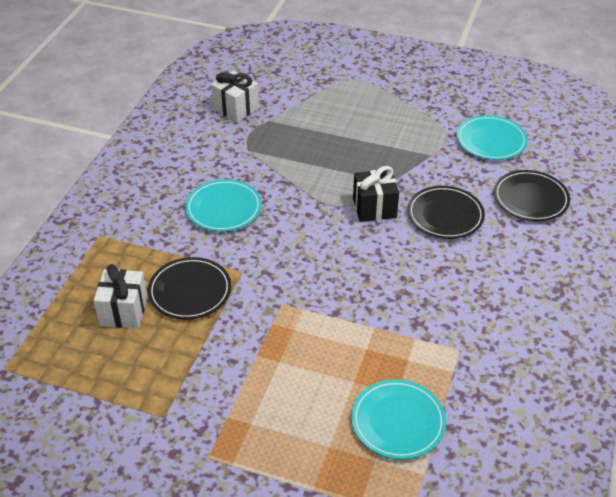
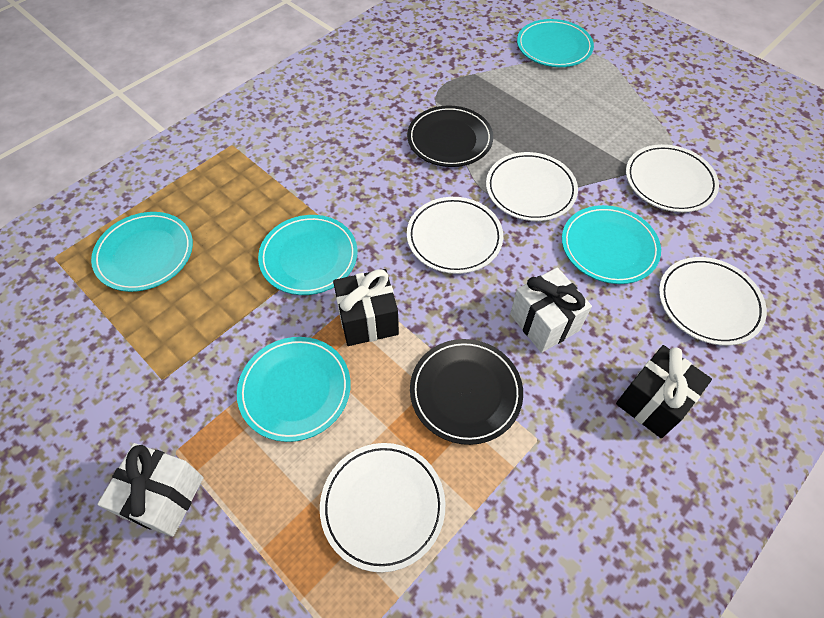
black gift: 1 -> 2
black plate: 3 -> 2
turquoise plate: 3 -> 5
white plate: 0 -> 5

